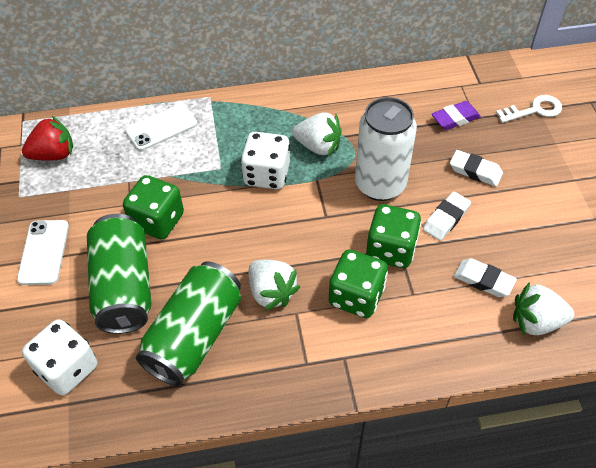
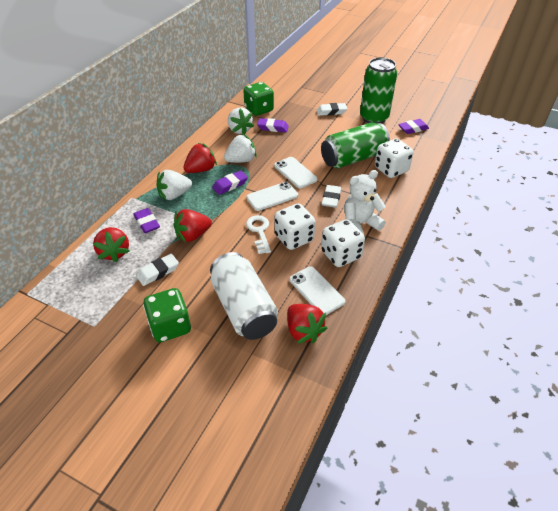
green dice: 3 -> 2
purple eraser: 1 -> 4
red strawberry: 1 -> 4
white dice: 2 -> 3
white phone: 2 -> 3
white teddy bear: 0 -> 1

